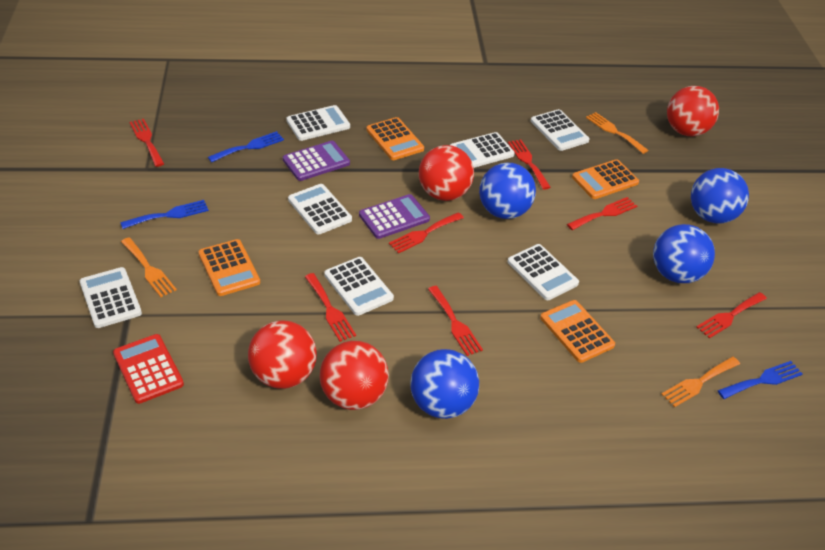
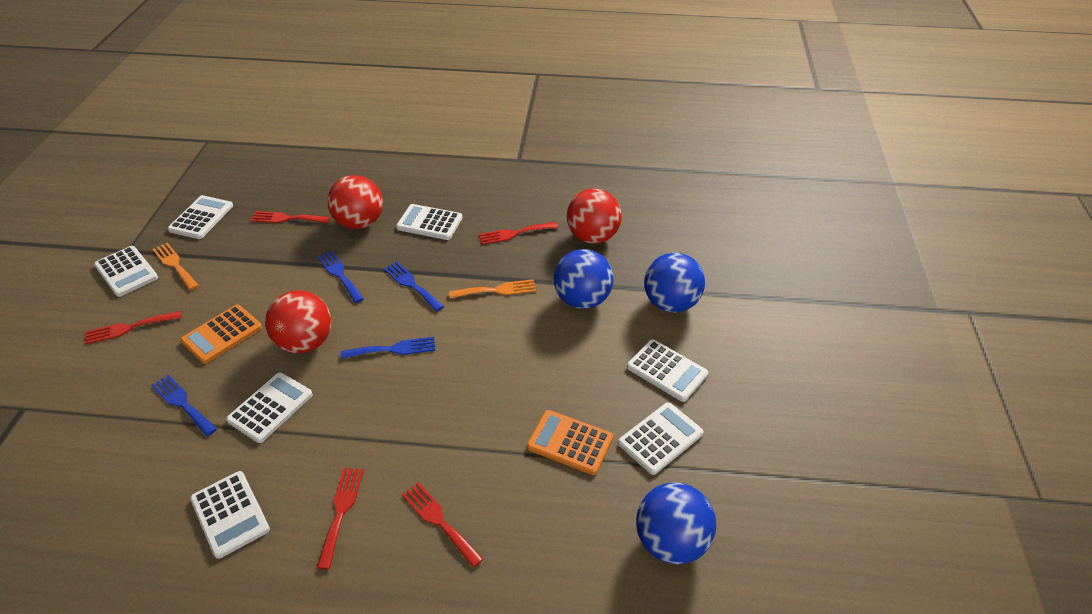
blue ball: 4 -> 3
blue fork: 3 -> 4
orange calculator: 4 -> 2
orange fork: 3 -> 2
purple calculator: 2 -> 0
red ball: 4 -> 3
red calculator: 1 -> 0
red fork: 7 -> 5

